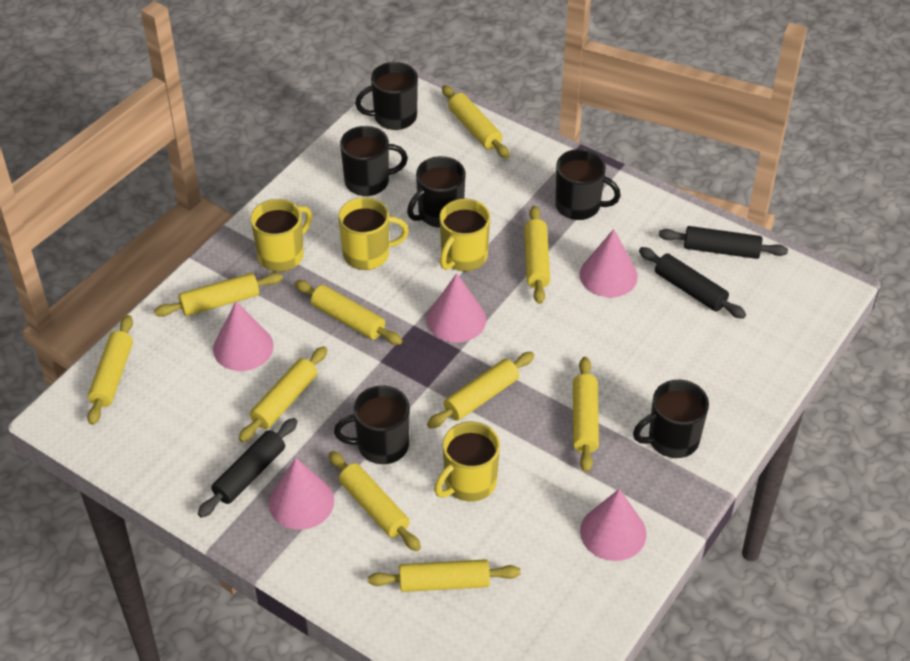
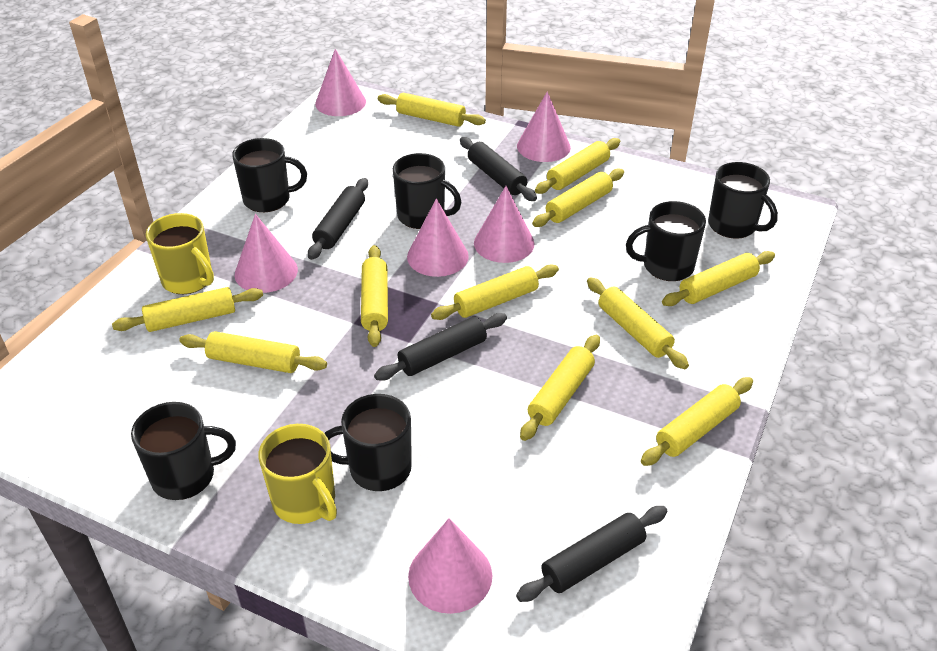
black rolling pin: 3 -> 4
pink cone: 5 -> 6
yellow mug: 4 -> 2
yellow rolling pin: 10 -> 11

